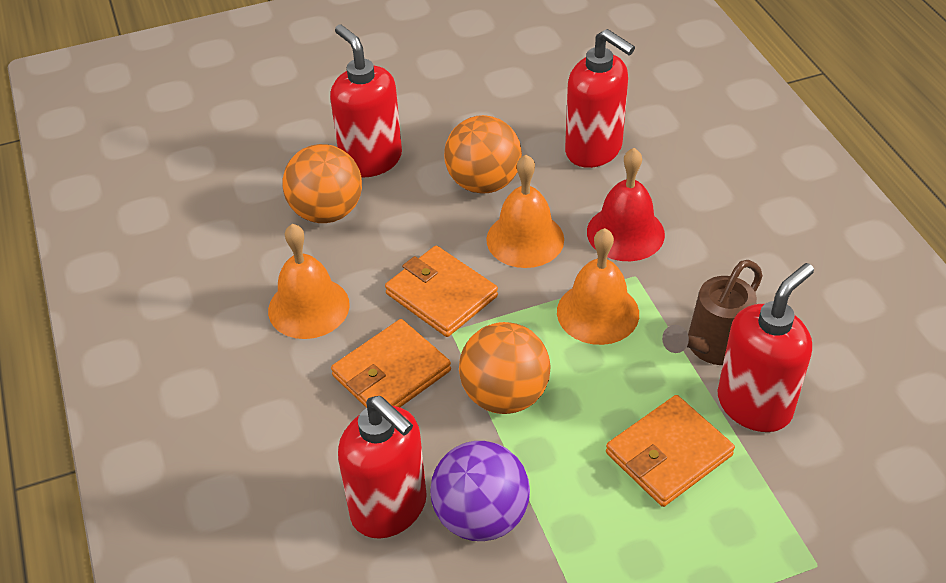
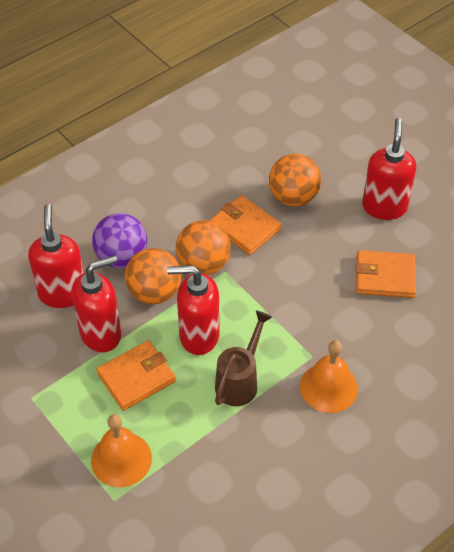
orange bell: 3 -> 2
red bell: 1 -> 0

